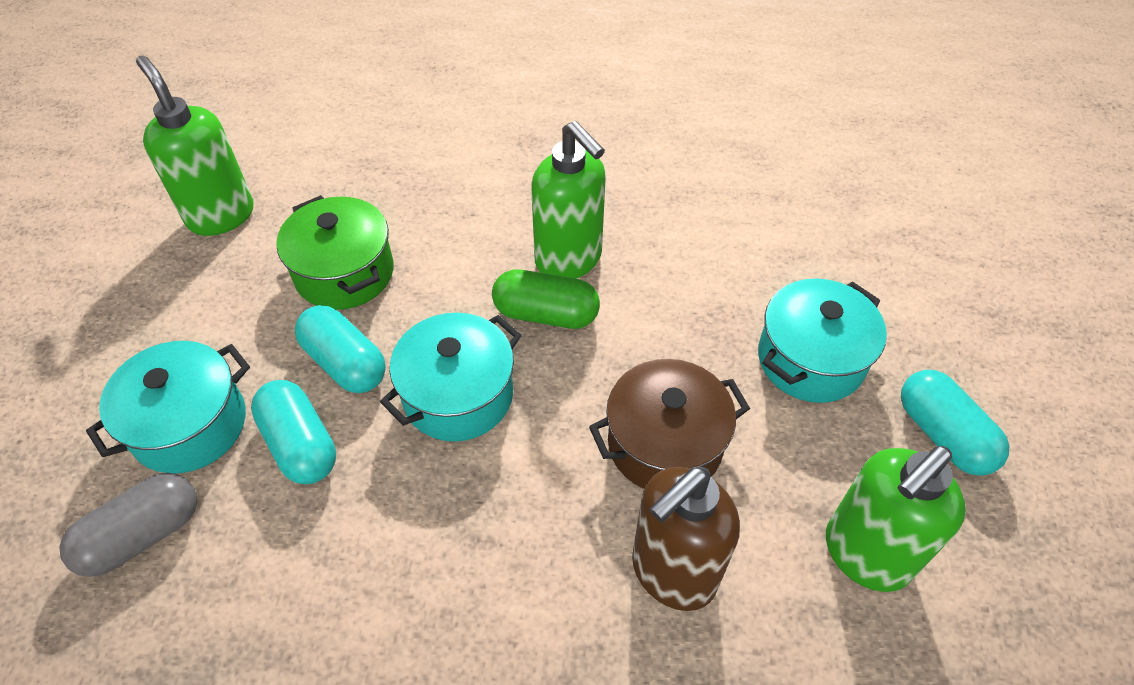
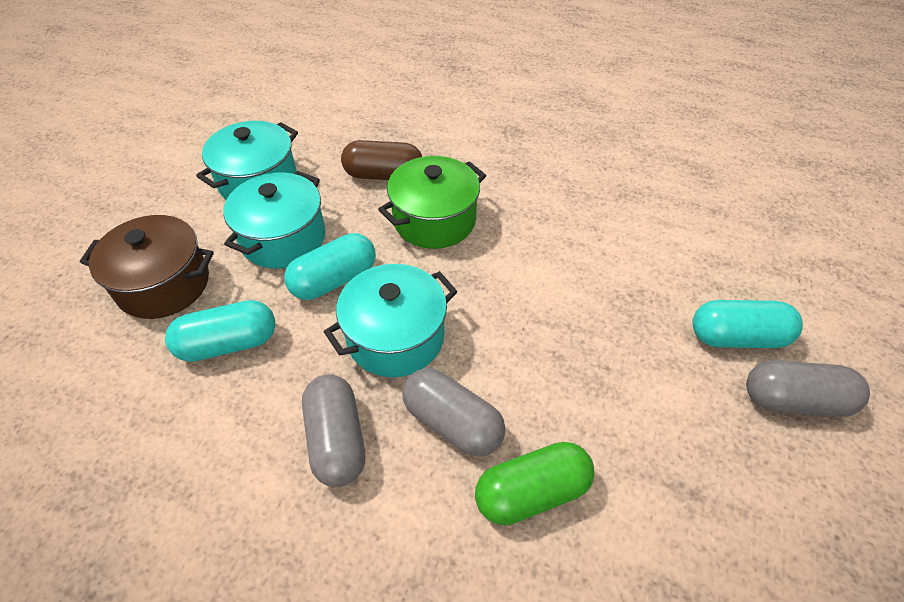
brown capsule: 0 -> 1
brown soap dispenser: 1 -> 0
green soap dispenser: 3 -> 0
grey capsule: 1 -> 3

